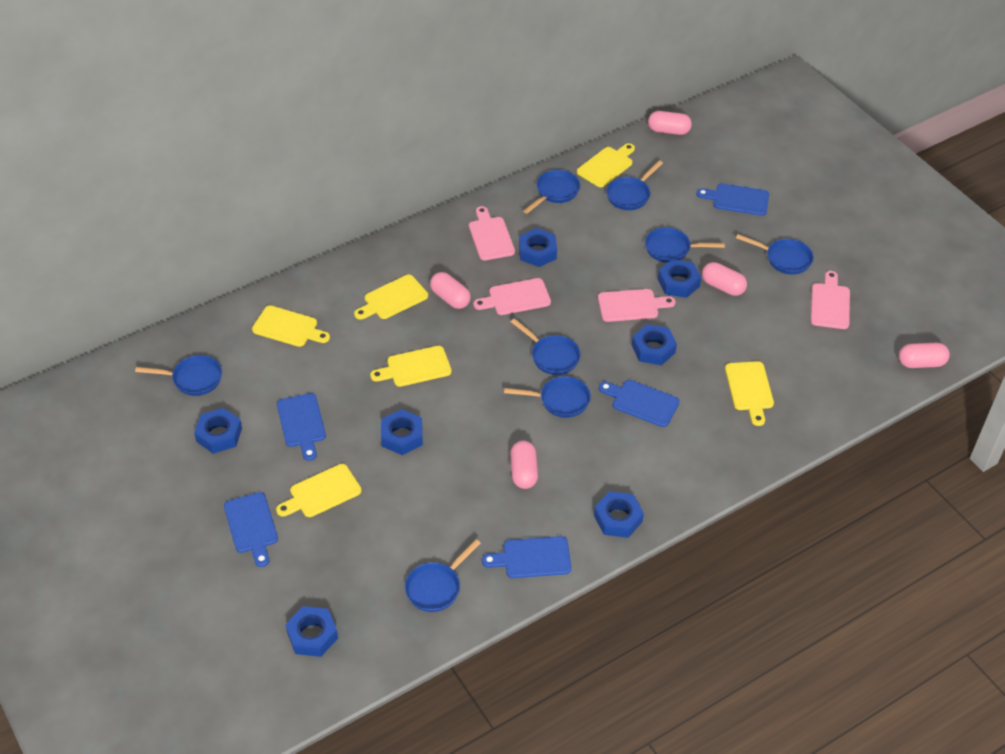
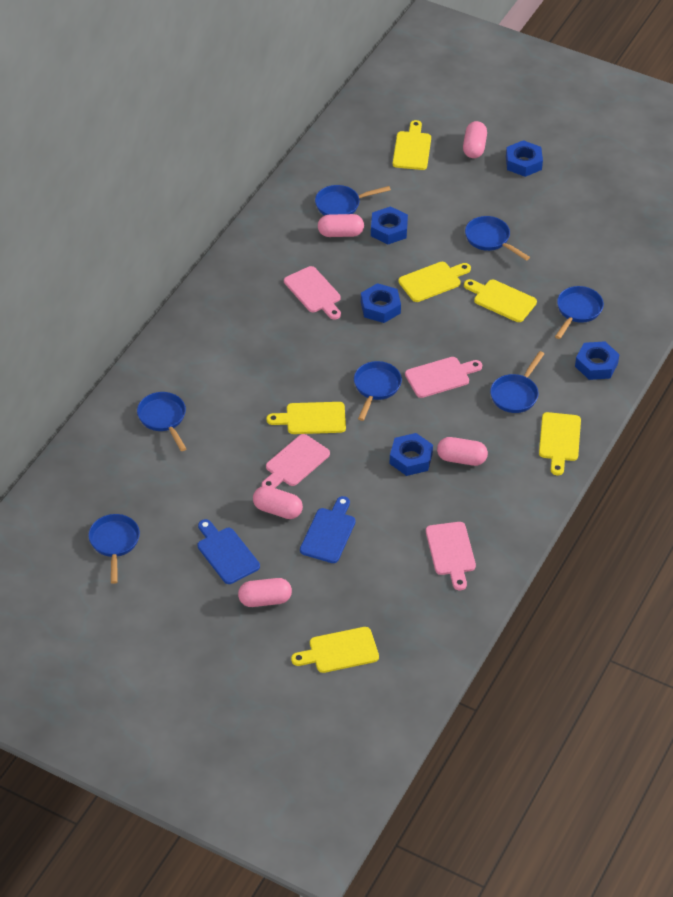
blue cutting board: 5 -> 2
blue nut: 7 -> 5
blue pan: 8 -> 7

